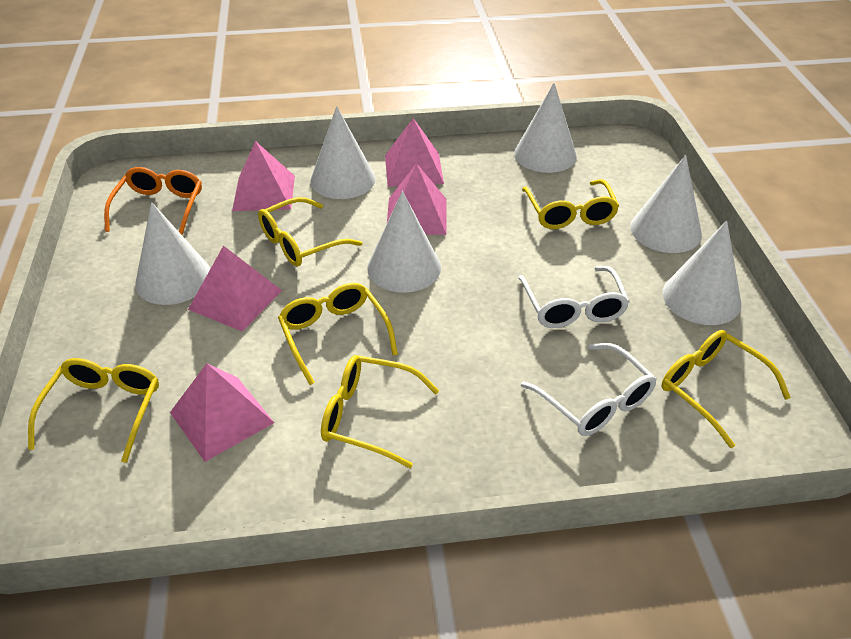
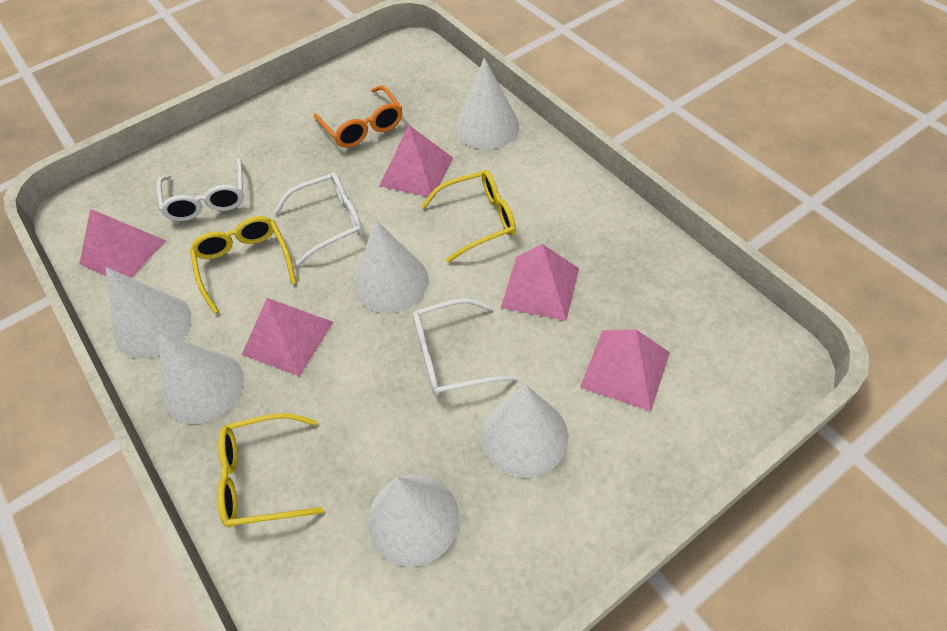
white glasses: 2 -> 3
yellow glasses: 6 -> 3

